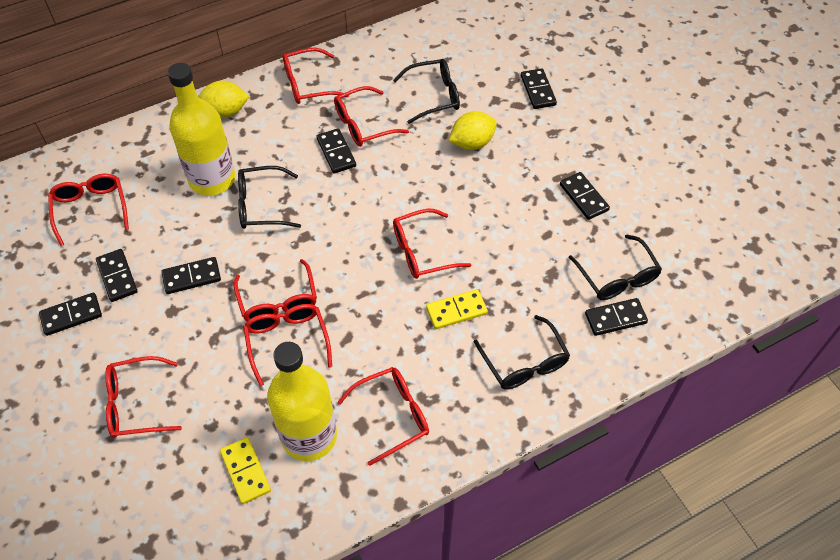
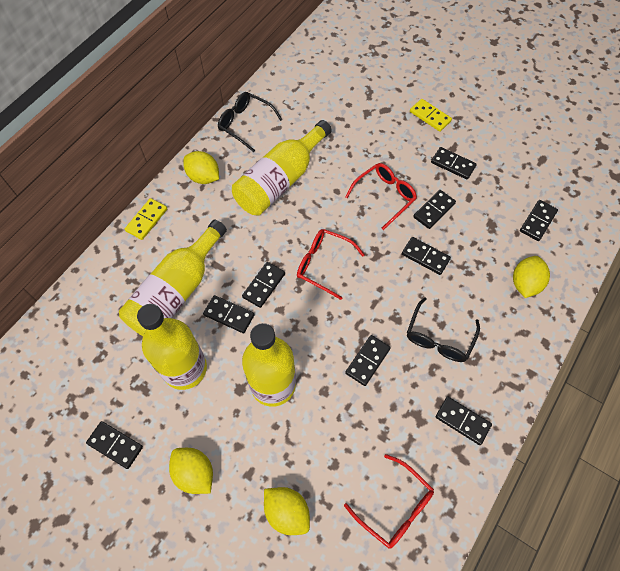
black domino: 7 -> 9
black glasses: 4 -> 2
red glasses: 8 -> 3
yellow bottle: 2 -> 4
yellow lemon: 2 -> 4

